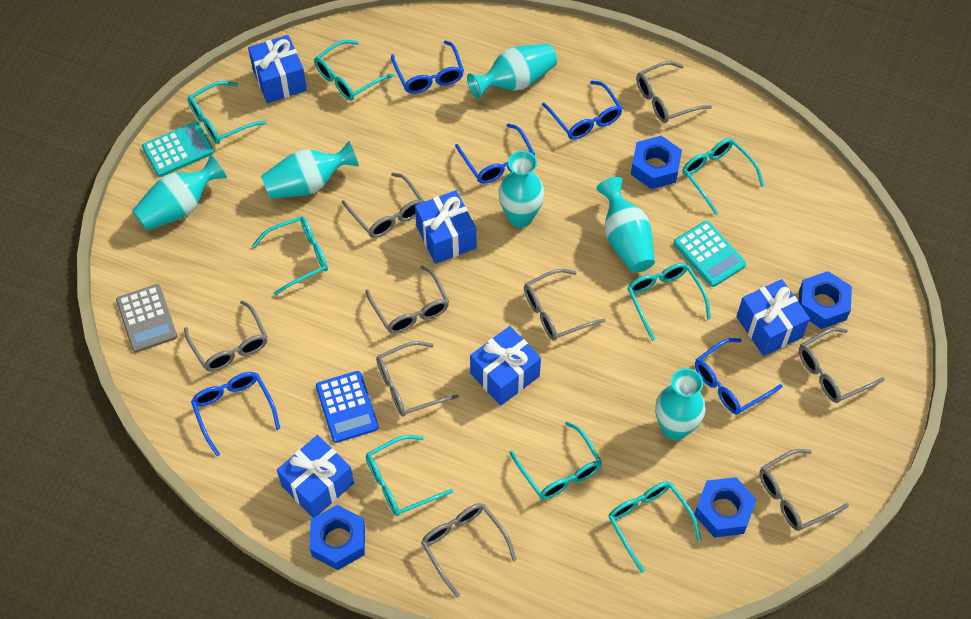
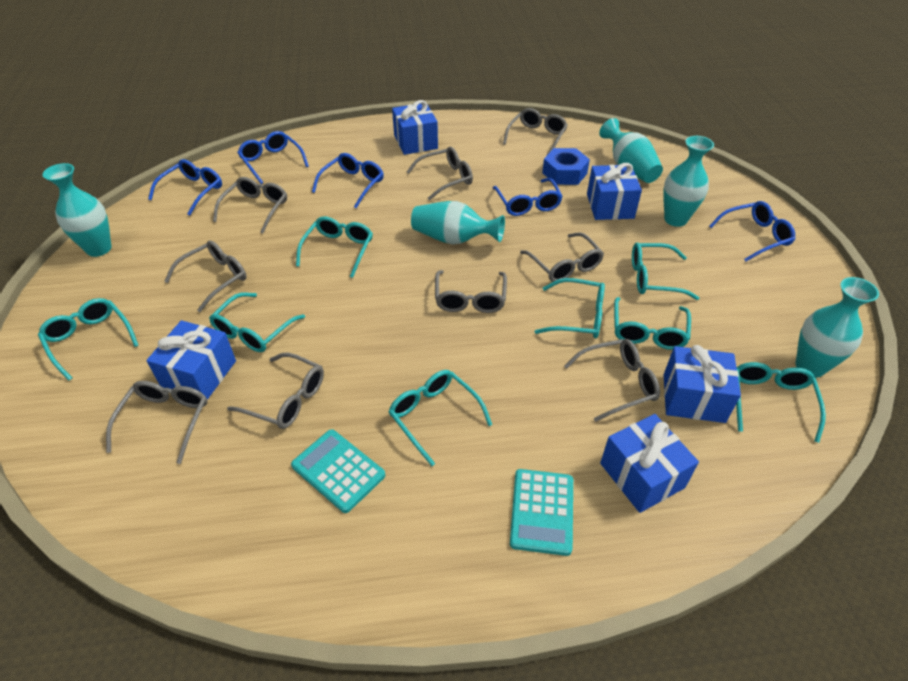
blue calculator: 1 -> 0
blue nut: 4 -> 1
grey calculator: 1 -> 0
turquoise vase: 6 -> 5

